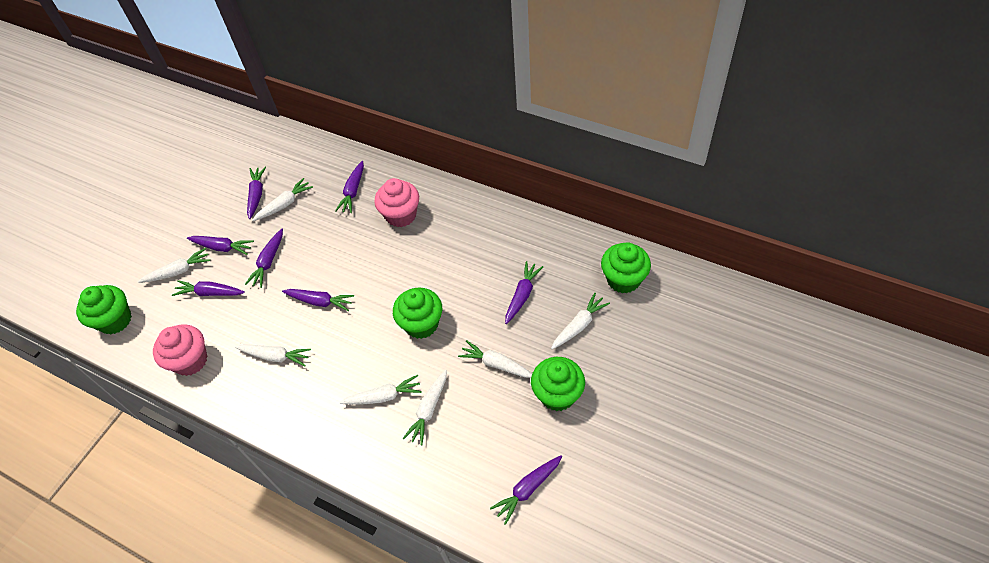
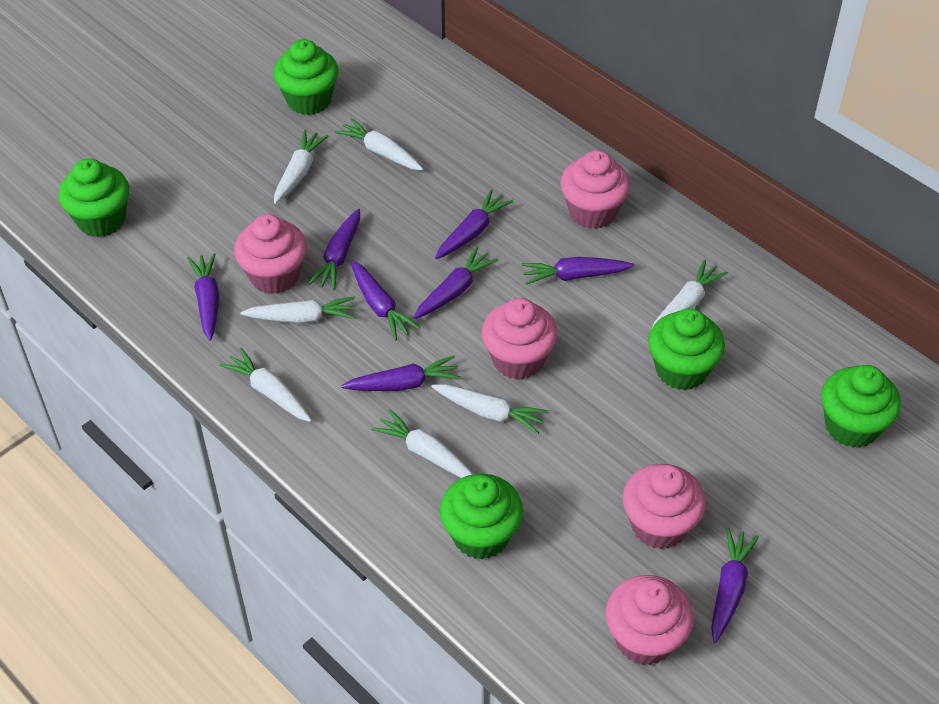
green cupcake: 4 -> 5
pink cupcake: 2 -> 5

